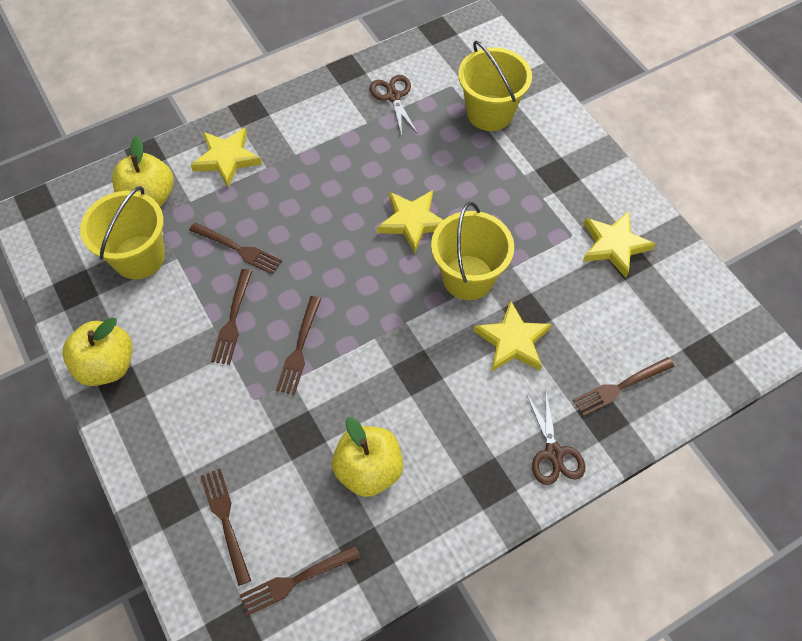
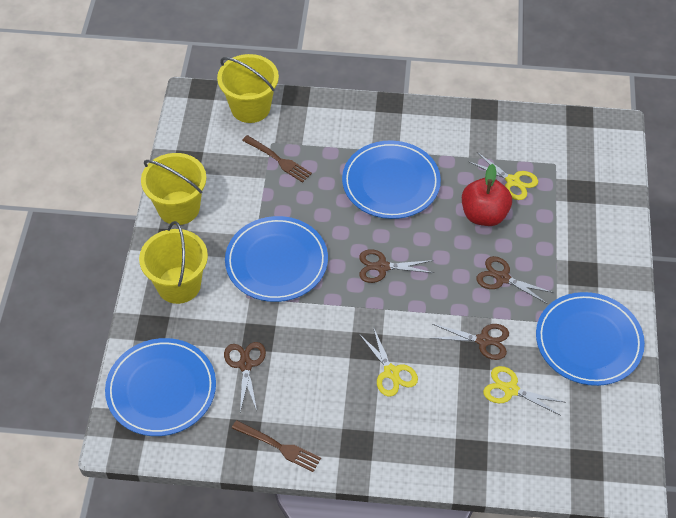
blue plate: 0 -> 4
brown fork: 6 -> 2
brown scissors: 2 -> 4
red apple: 0 -> 1
yellow apple: 3 -> 0
yellow scissors: 0 -> 3
yellow star: 4 -> 0

